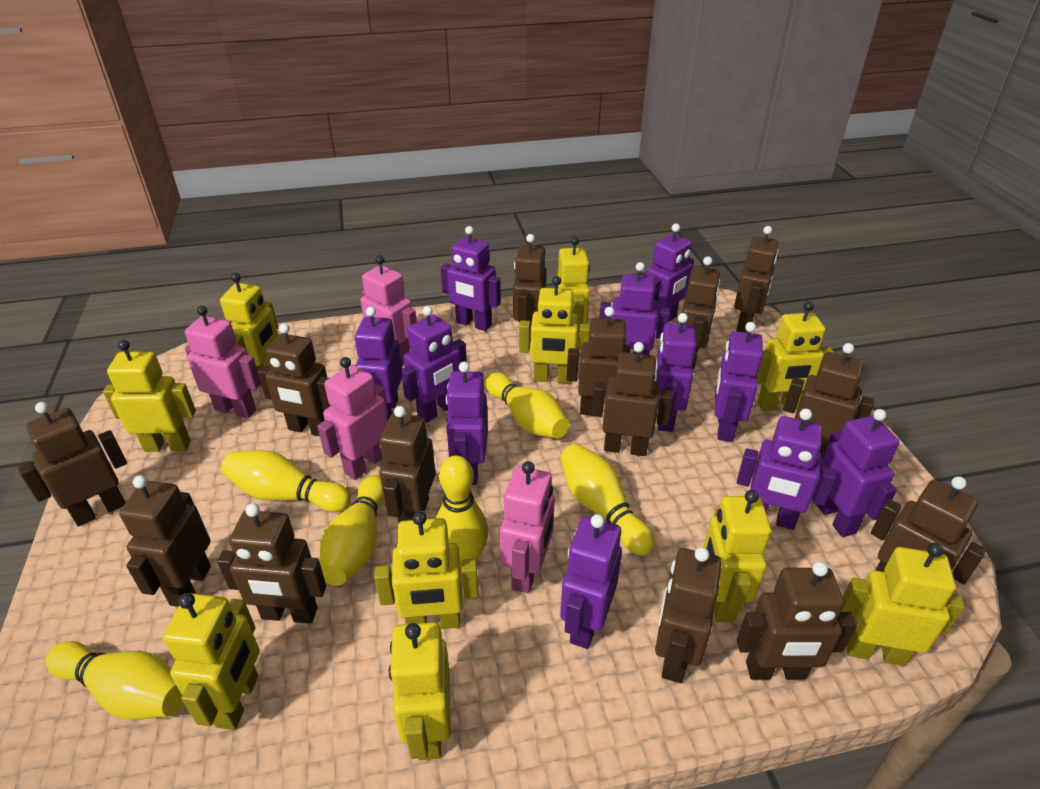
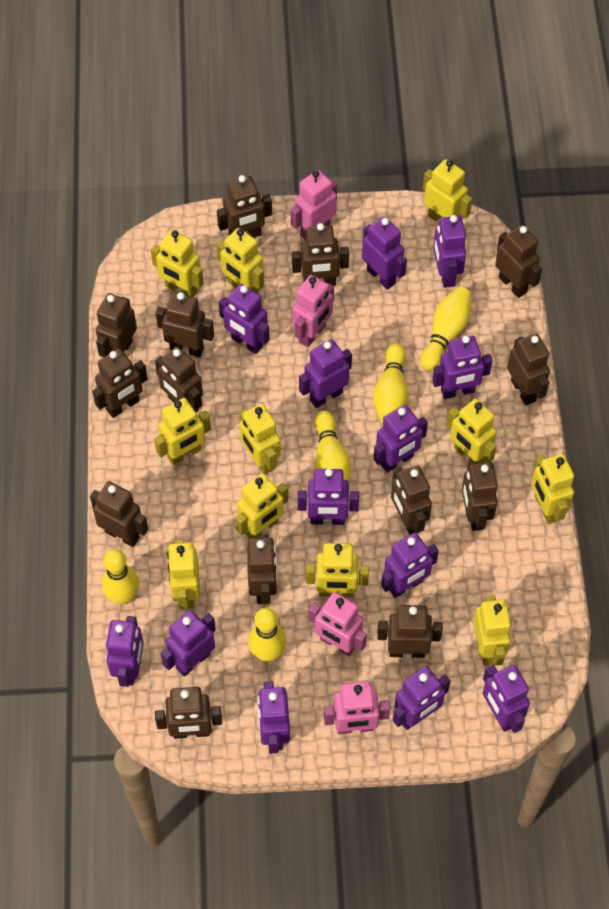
purple robot: 11 -> 13
yellow bowling pin: 6 -> 5
yellow robot: 10 -> 11

